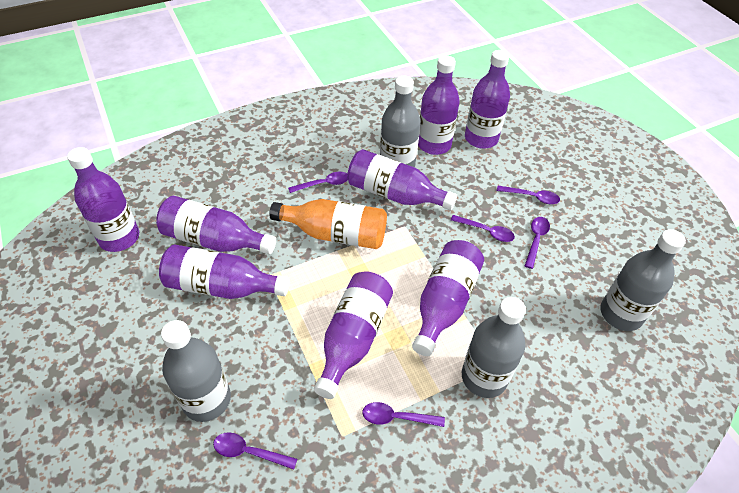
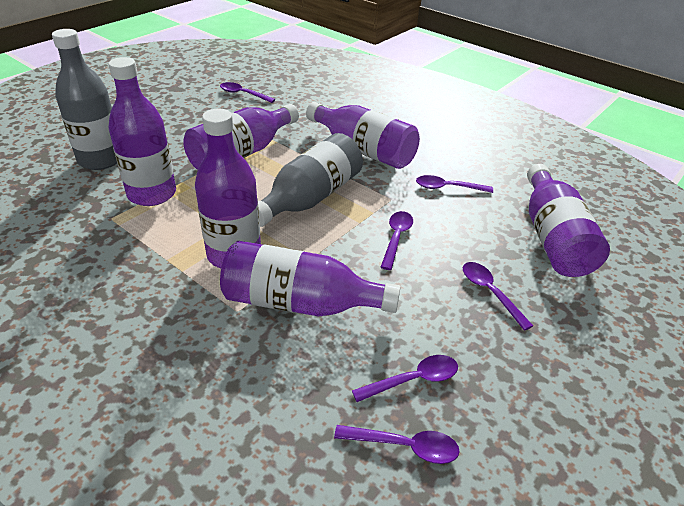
grey bottle: 4 -> 2
orange bottle: 1 -> 0
purple bottle: 8 -> 6

